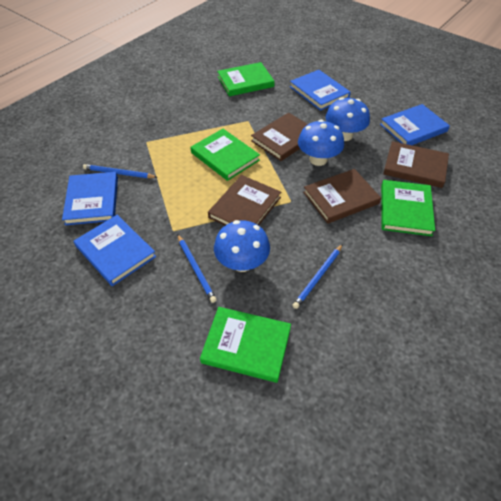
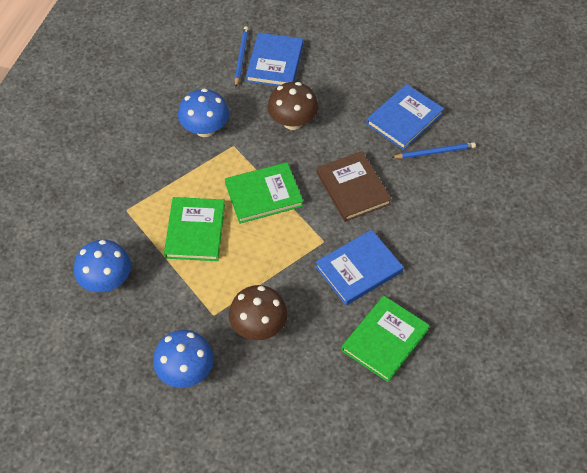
blue book: 4 -> 3
blue pencil: 3 -> 2
brown book: 4 -> 1
brown mushroom: 0 -> 2
green book: 4 -> 3

